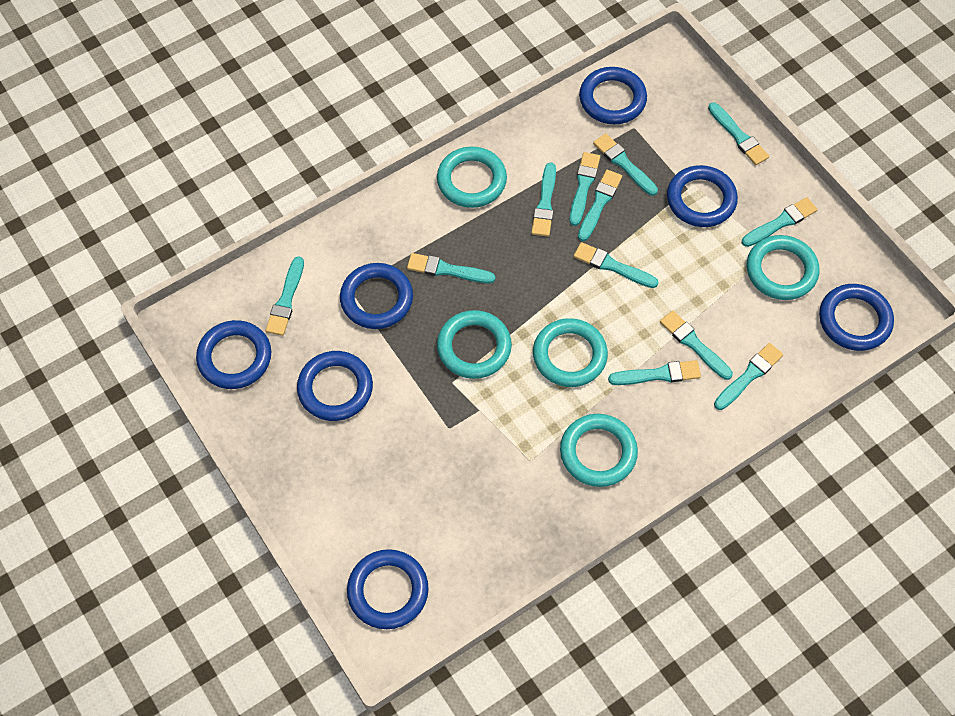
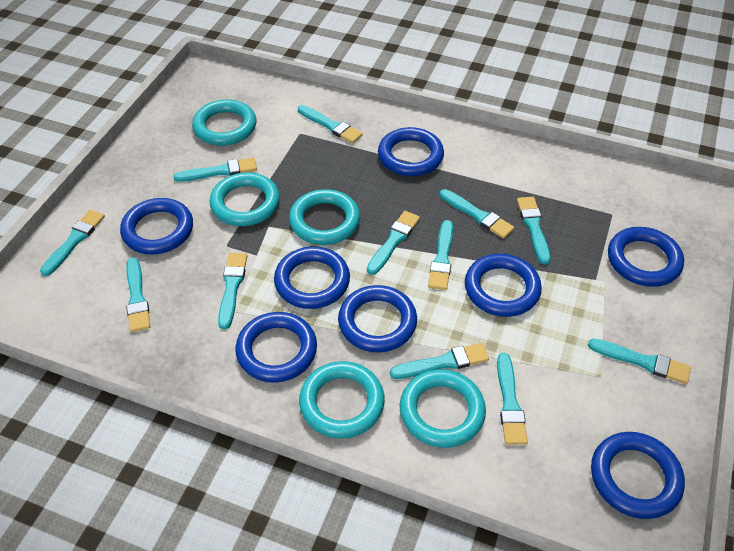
blue ring: 7 -> 8

